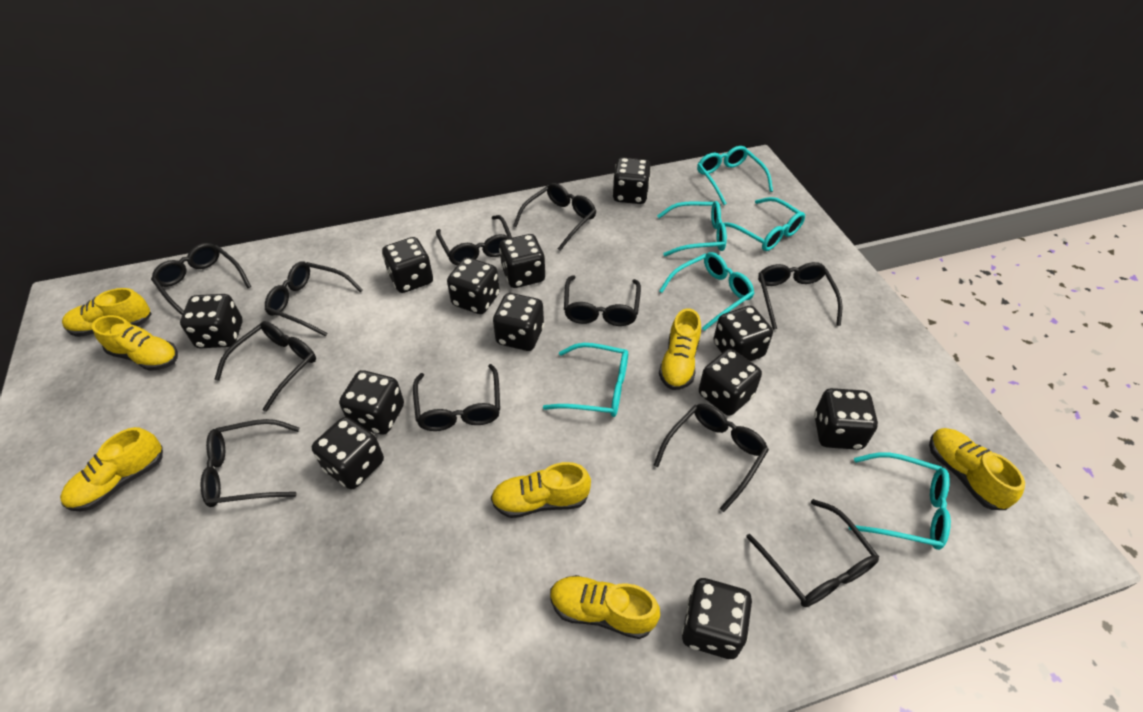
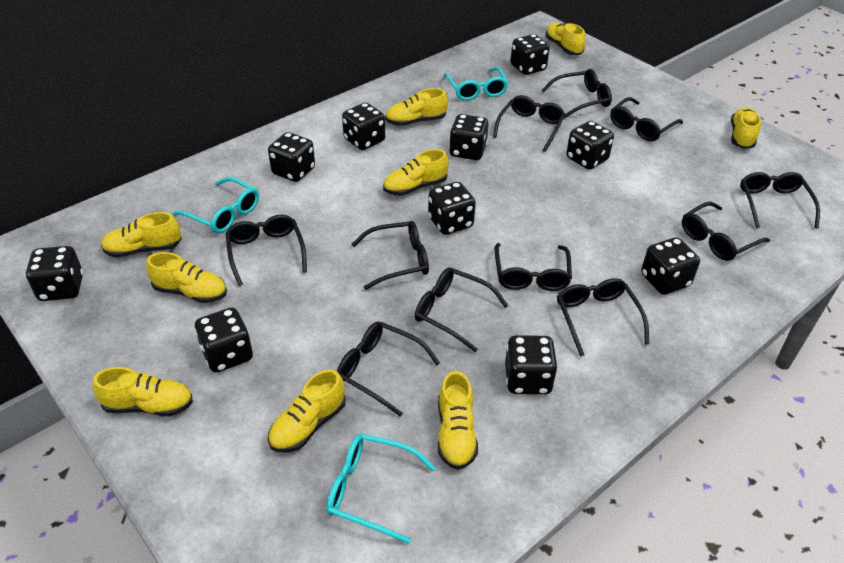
black dice: 12 -> 10
turquoise glasses: 6 -> 3
yellow shoe: 7 -> 9

